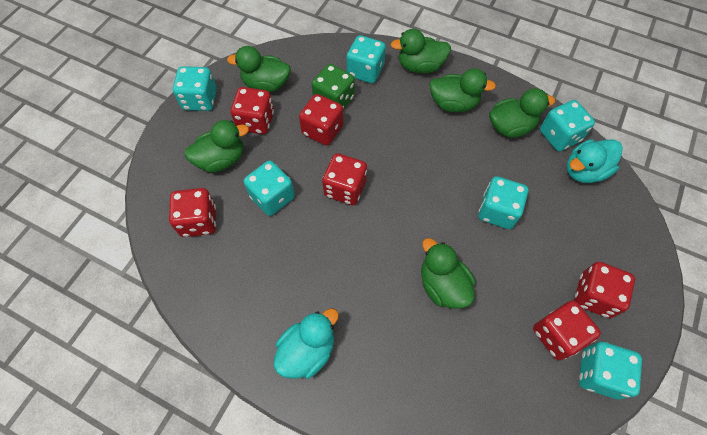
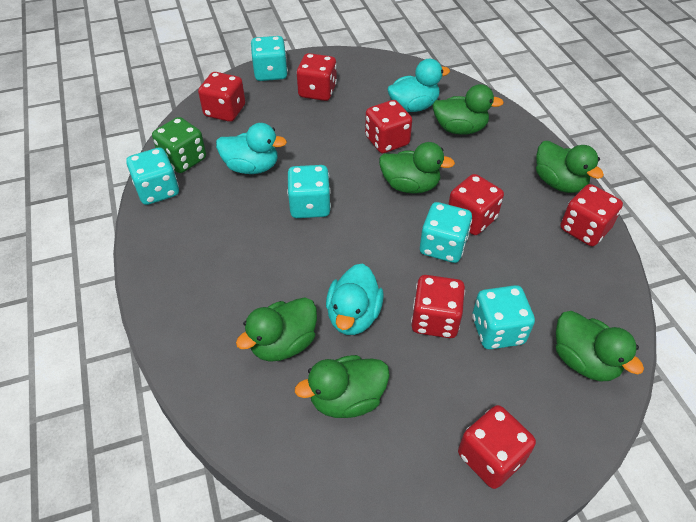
red dice: 6 -> 7
turquoise dice: 6 -> 5
turquoise duck: 2 -> 3

